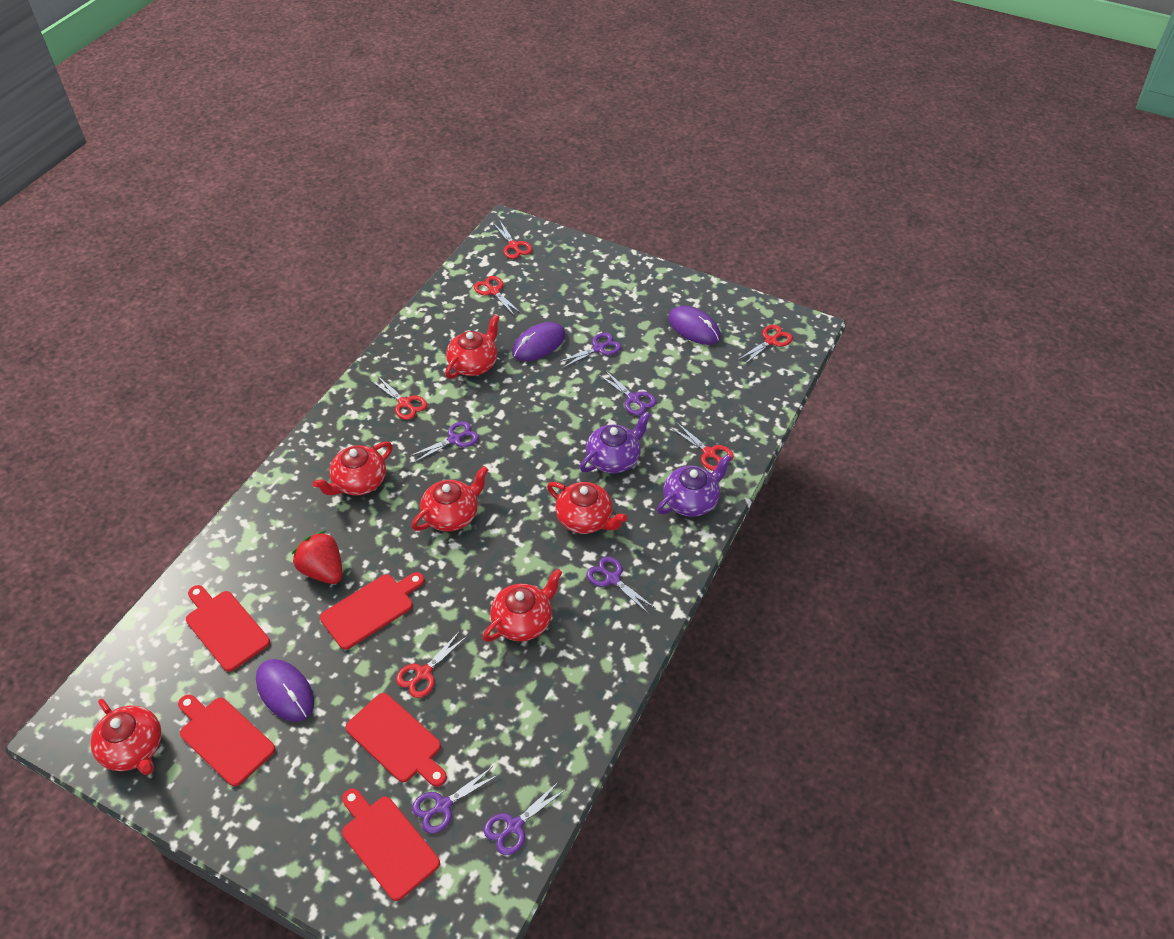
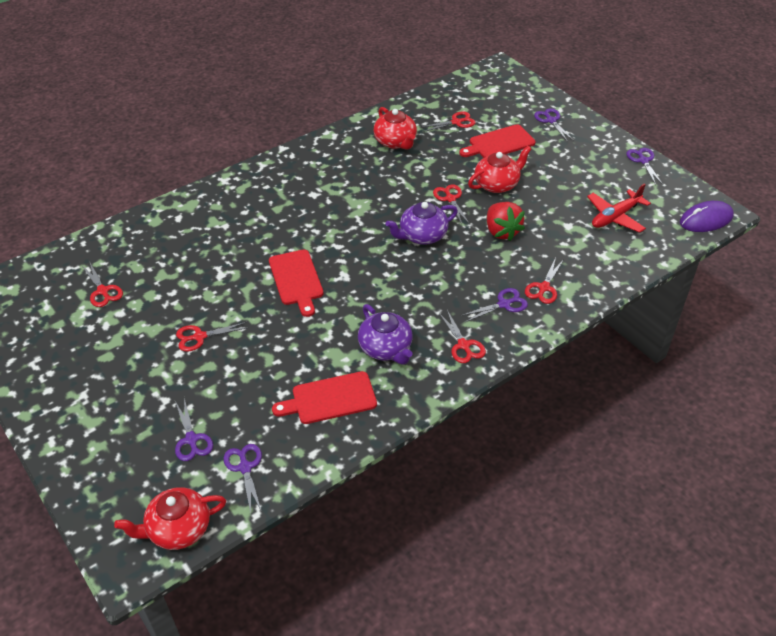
purple mouse: 3 -> 1
purple scissors: 6 -> 5
red cutting board: 5 -> 3
red plane: 0 -> 1
red teapot: 6 -> 3

